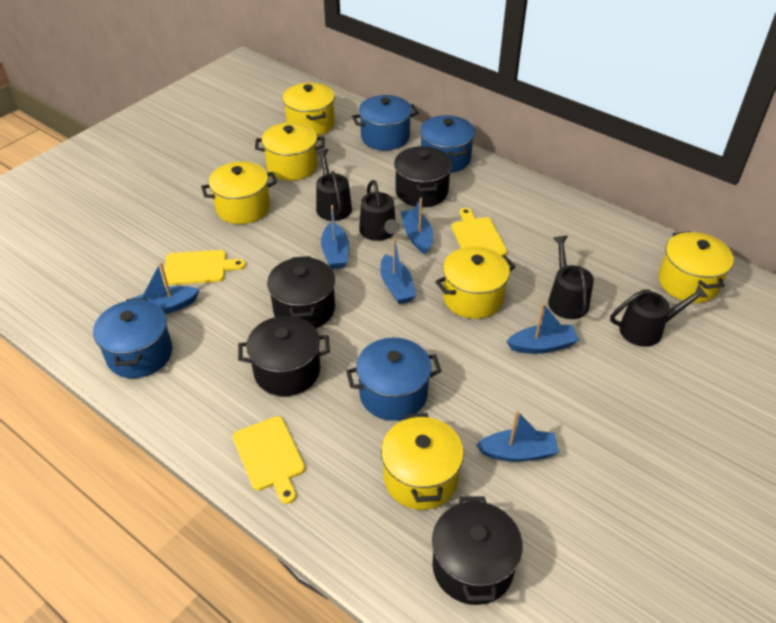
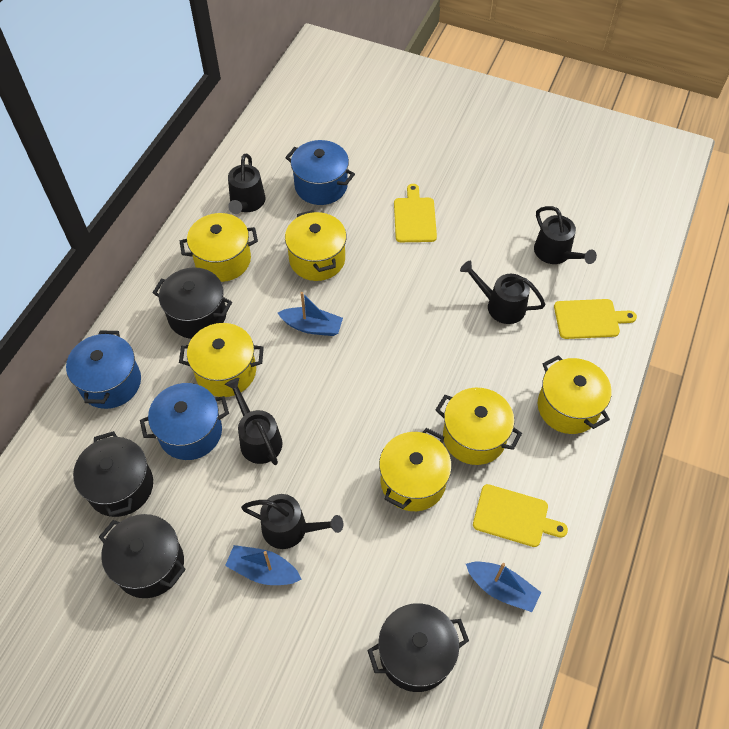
black watering can: 4 -> 5
blue boat: 6 -> 3
blue pot: 4 -> 3

